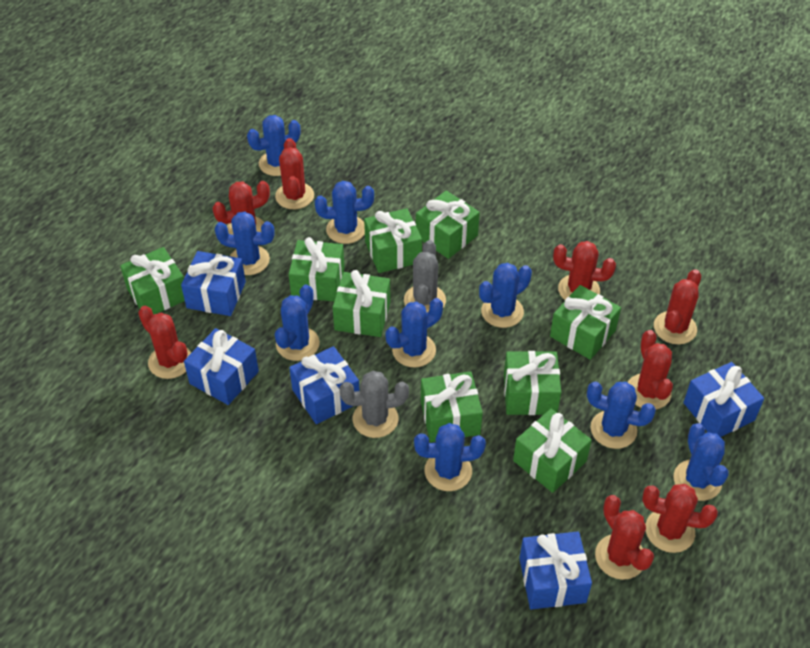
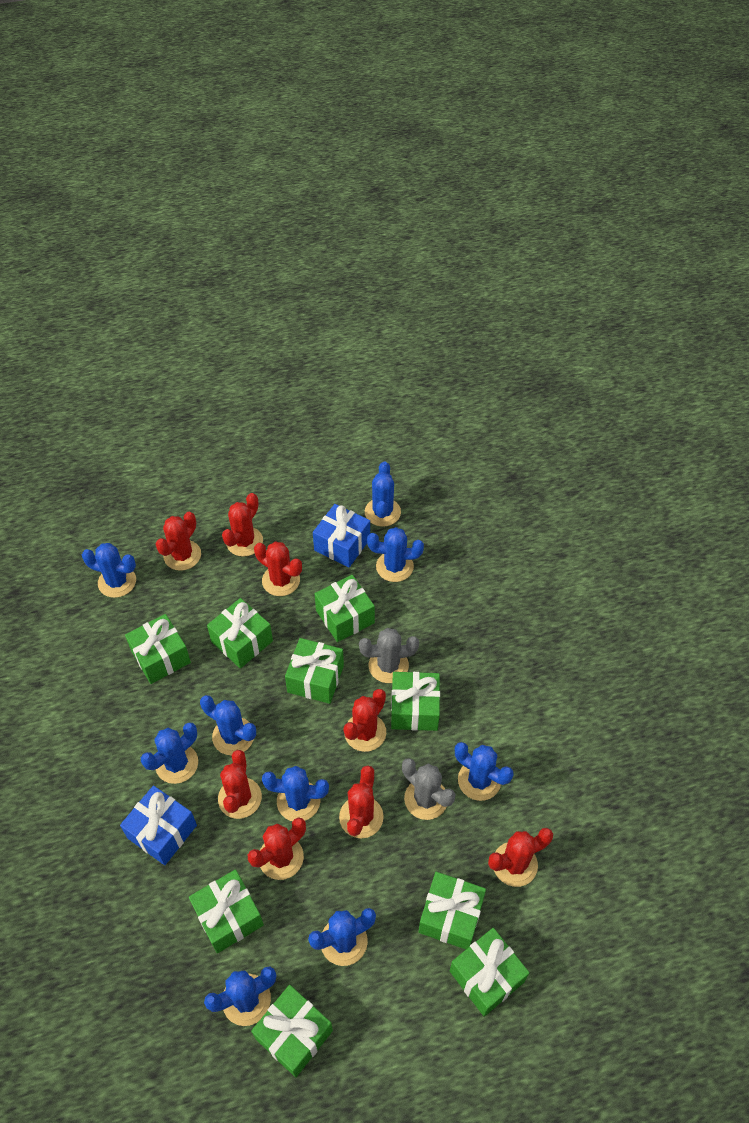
blue gift: 5 -> 2

